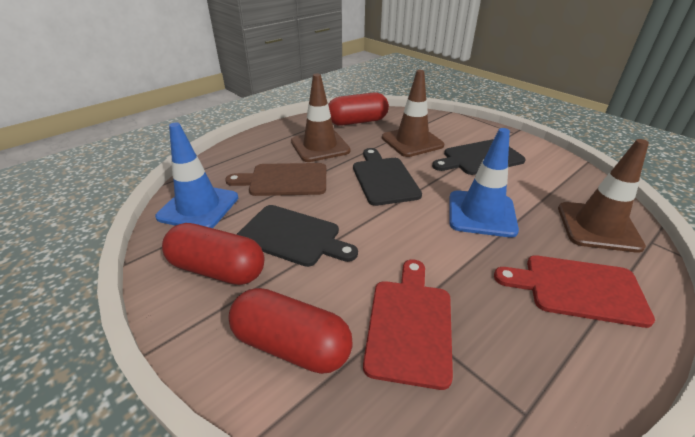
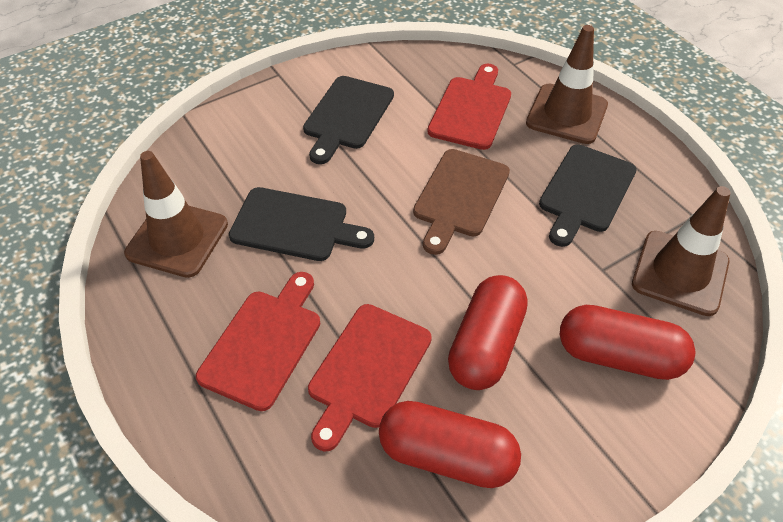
blue traffic cone: 2 -> 0
red cutting board: 2 -> 3

